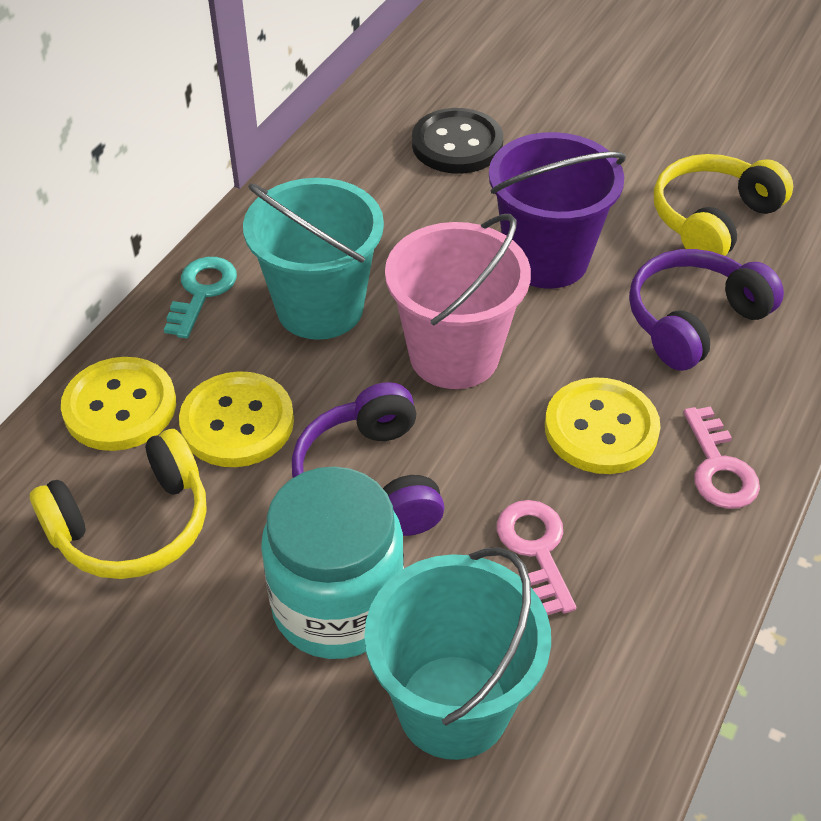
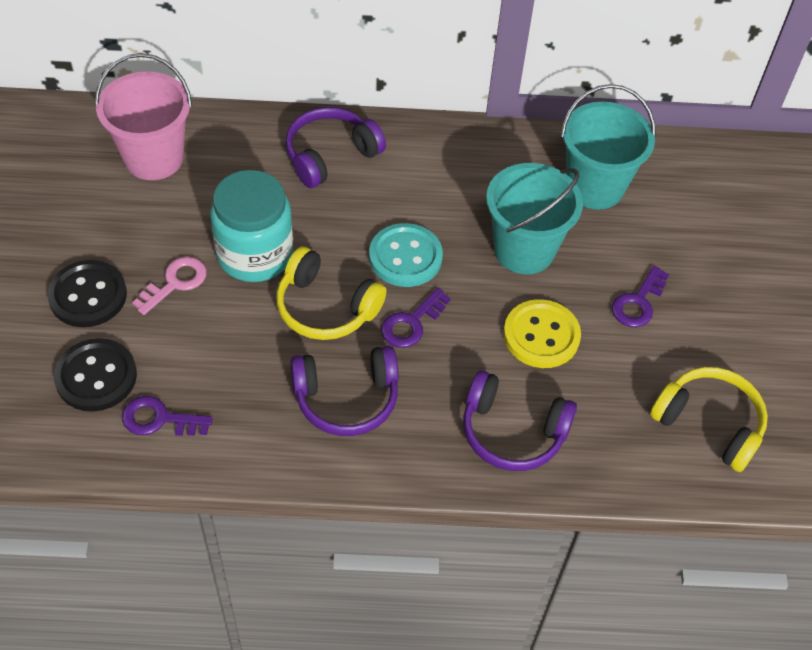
black button: 1 -> 2
pink key: 2 -> 1
purple bucket: 1 -> 0
purple headphones: 2 -> 3
purple key: 0 -> 3
turquoise button: 0 -> 1
turquoise key: 1 -> 0
yellow button: 3 -> 1

